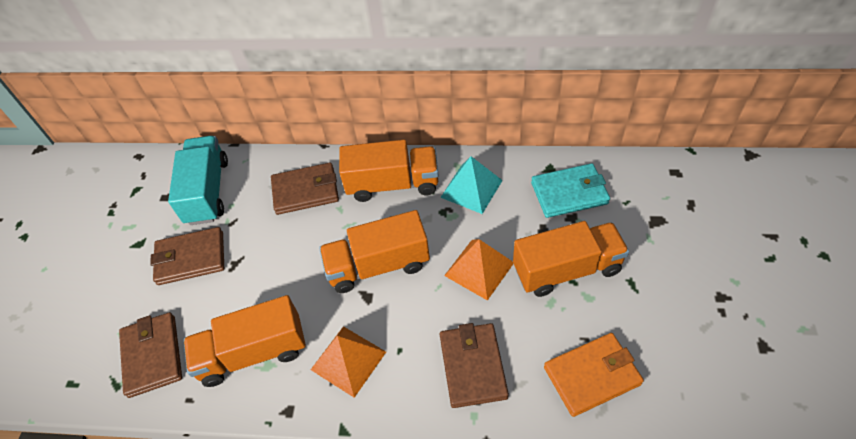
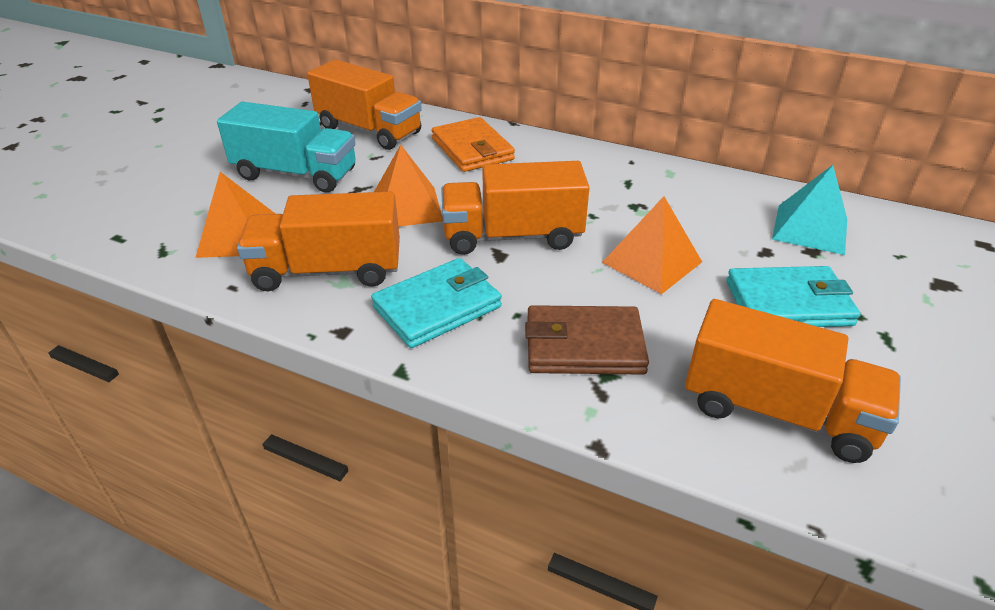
brown wallet: 4 -> 1
orange pyramid: 2 -> 3
turquoise wallet: 1 -> 2

